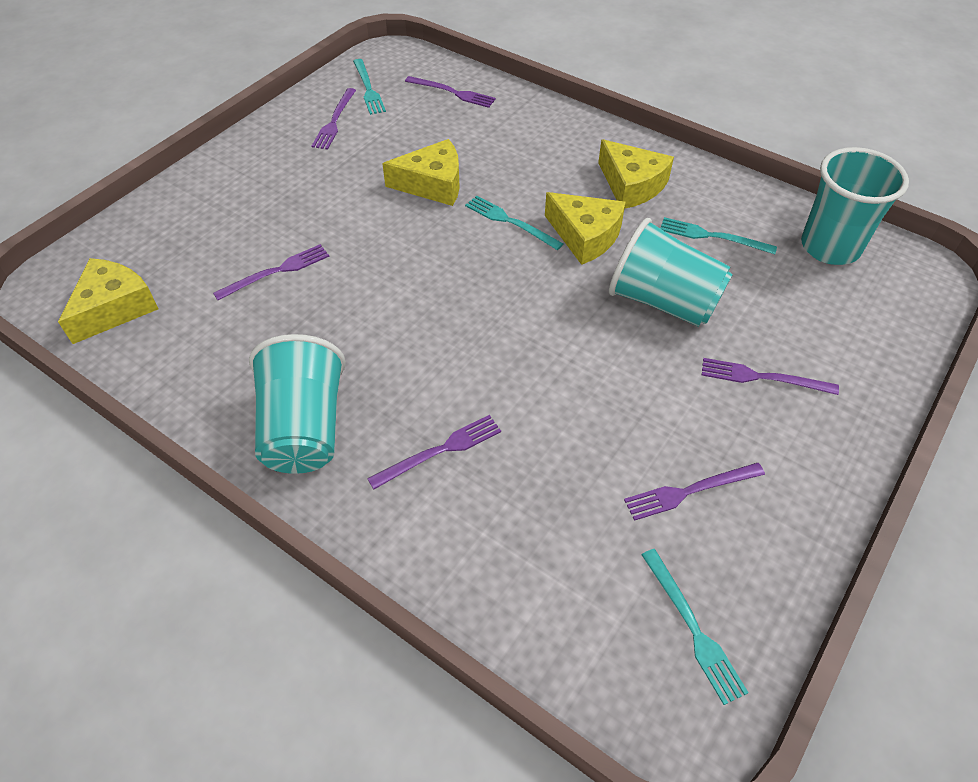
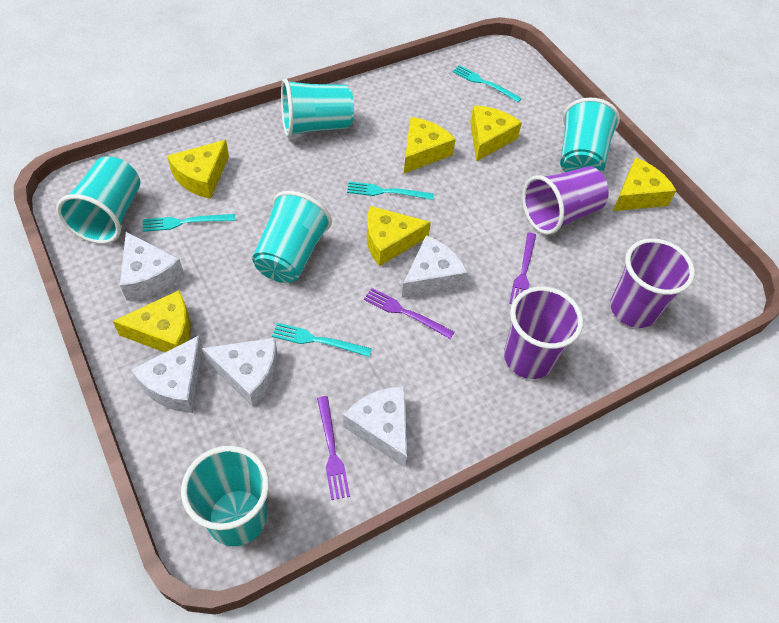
purple cup: 0 -> 3
purple fork: 6 -> 3
turquoise cup: 3 -> 5
white cheese: 0 -> 5
yellow cheese: 4 -> 6

